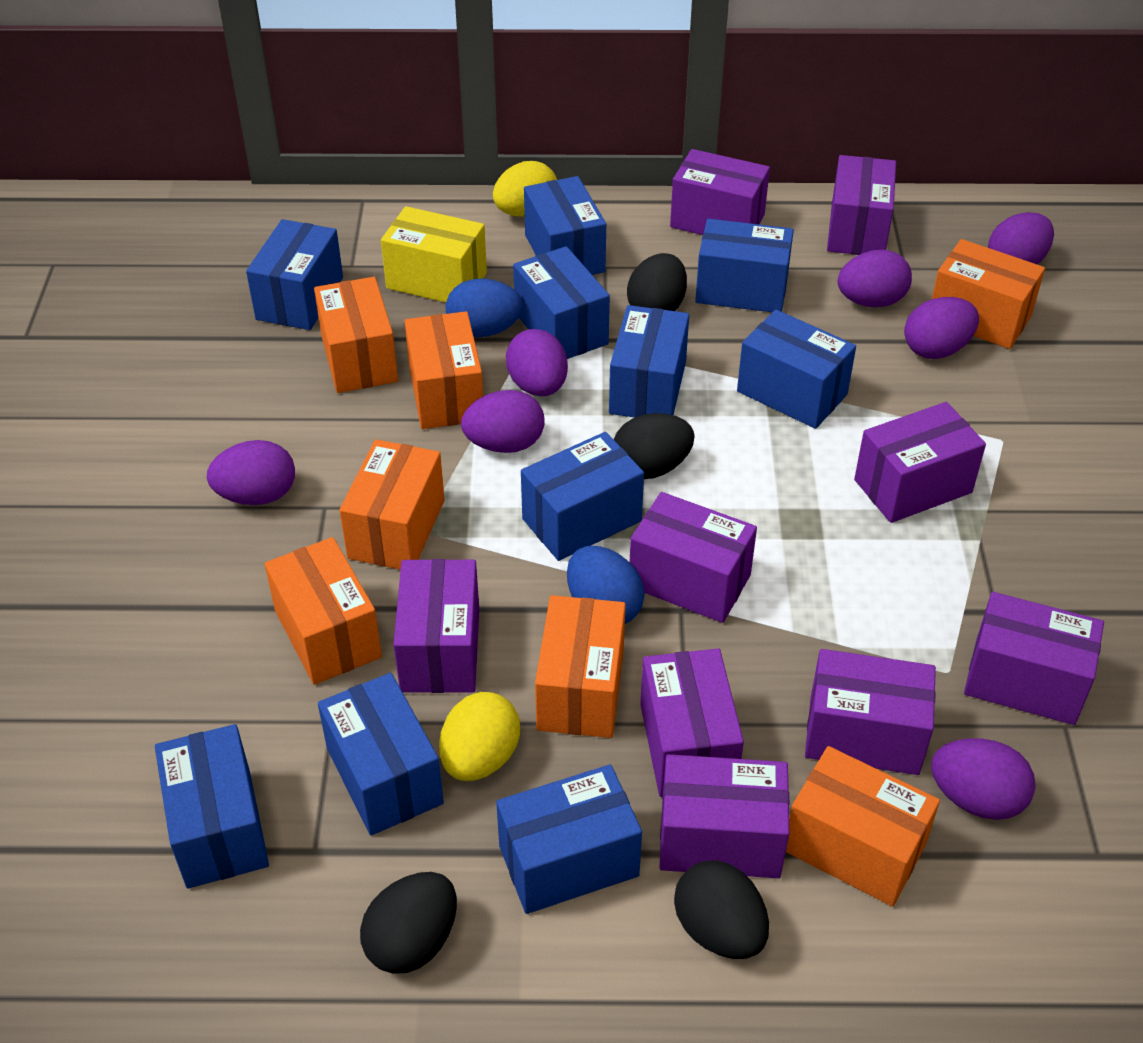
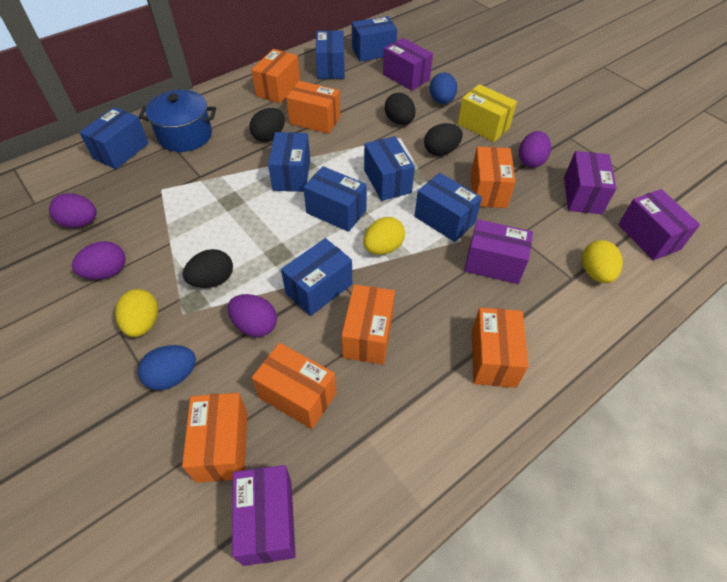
blue box: 10 -> 8
blue pot: 0 -> 1
purple box: 9 -> 5
purple egg: 7 -> 4
yellow egg: 2 -> 3

